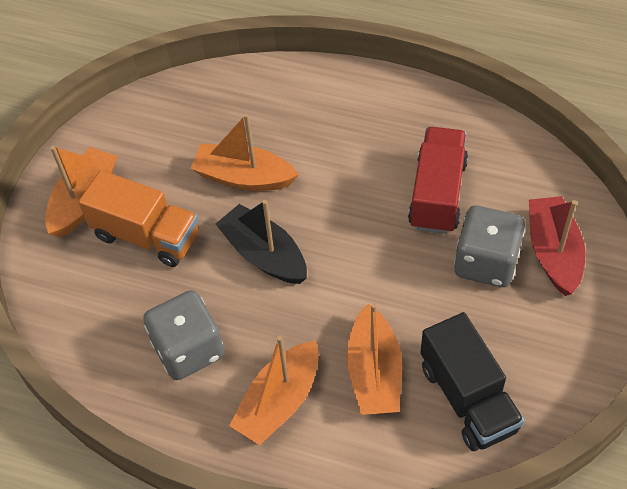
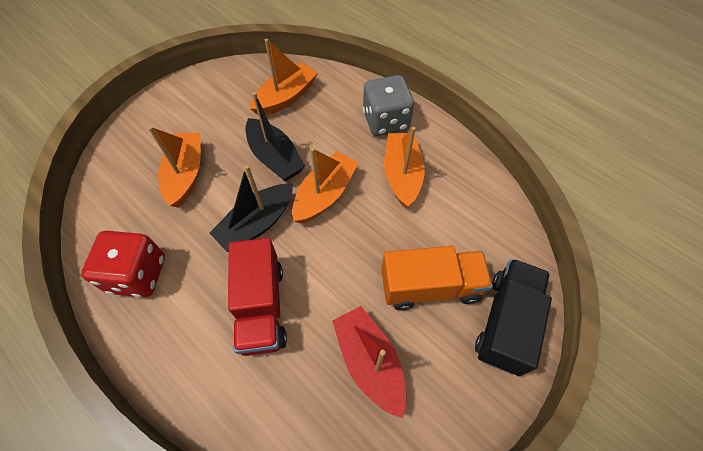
black boat: 1 -> 2
grey dice: 2 -> 1
red dice: 0 -> 1

